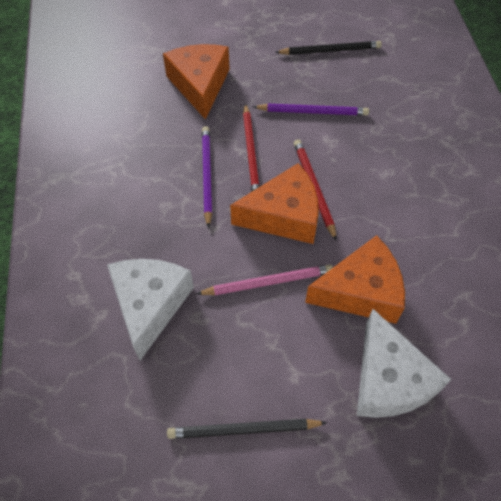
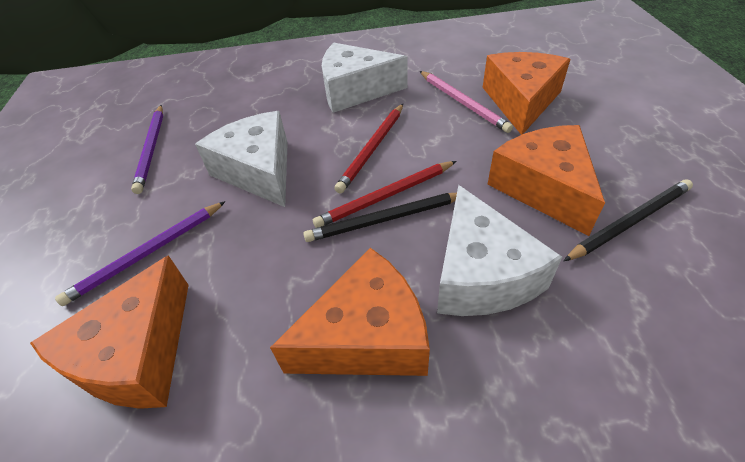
orange cheese: 3 -> 4
white cheese: 2 -> 3

